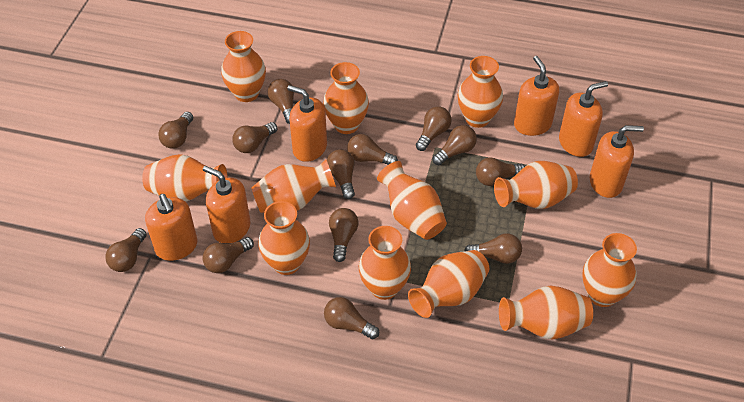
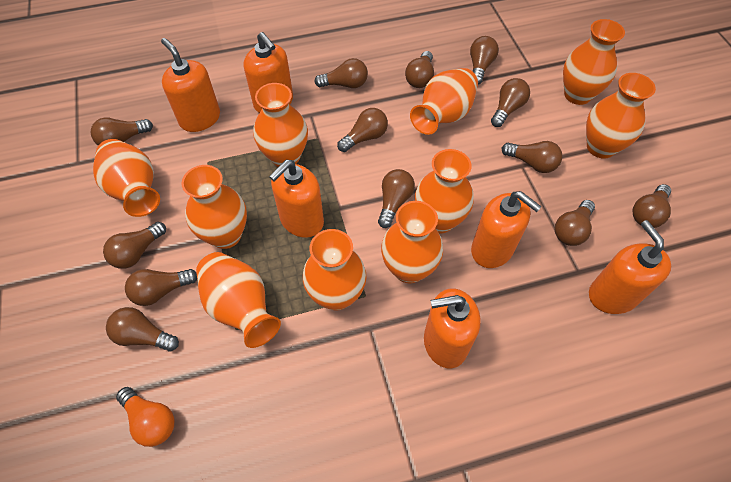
orange light bulb: 0 -> 1
orange vase: 12 -> 10

